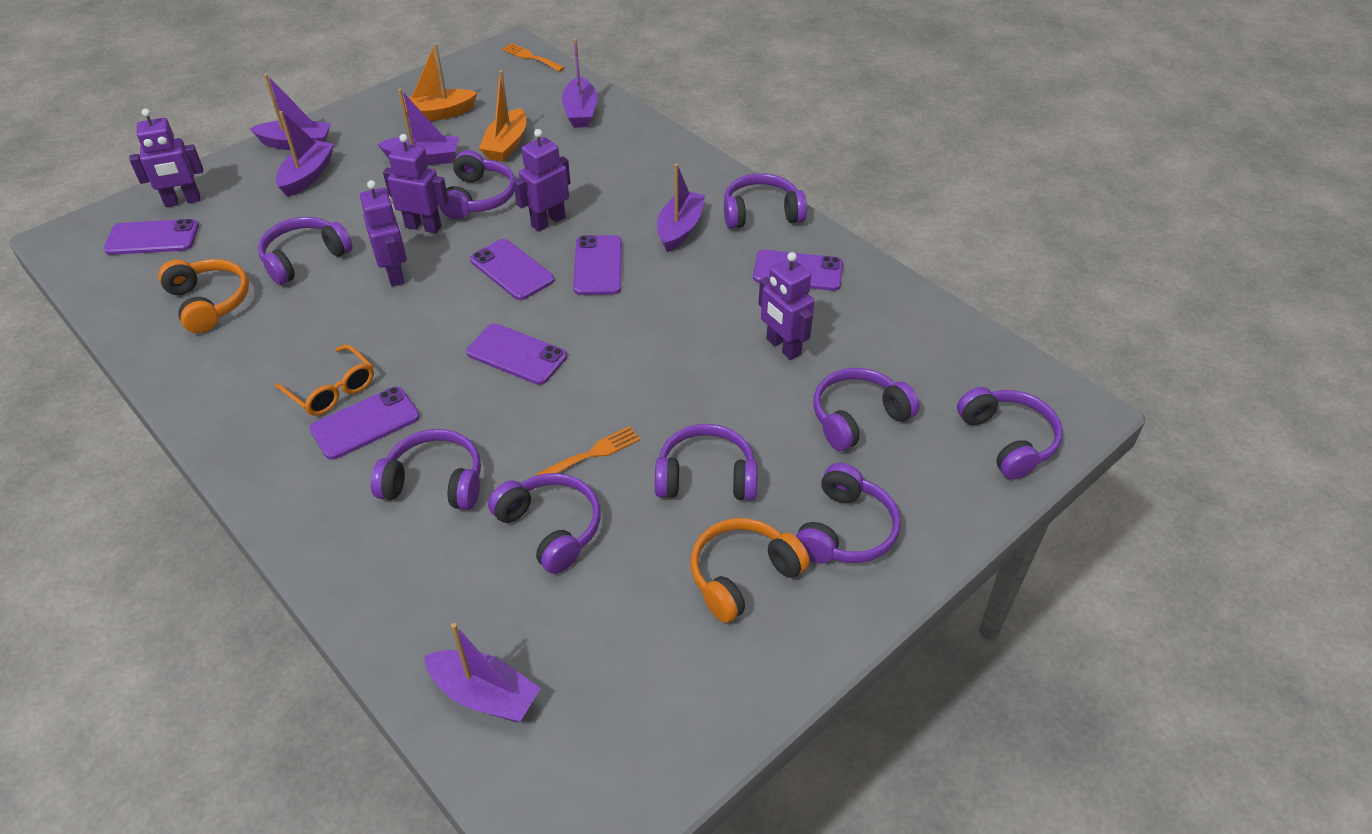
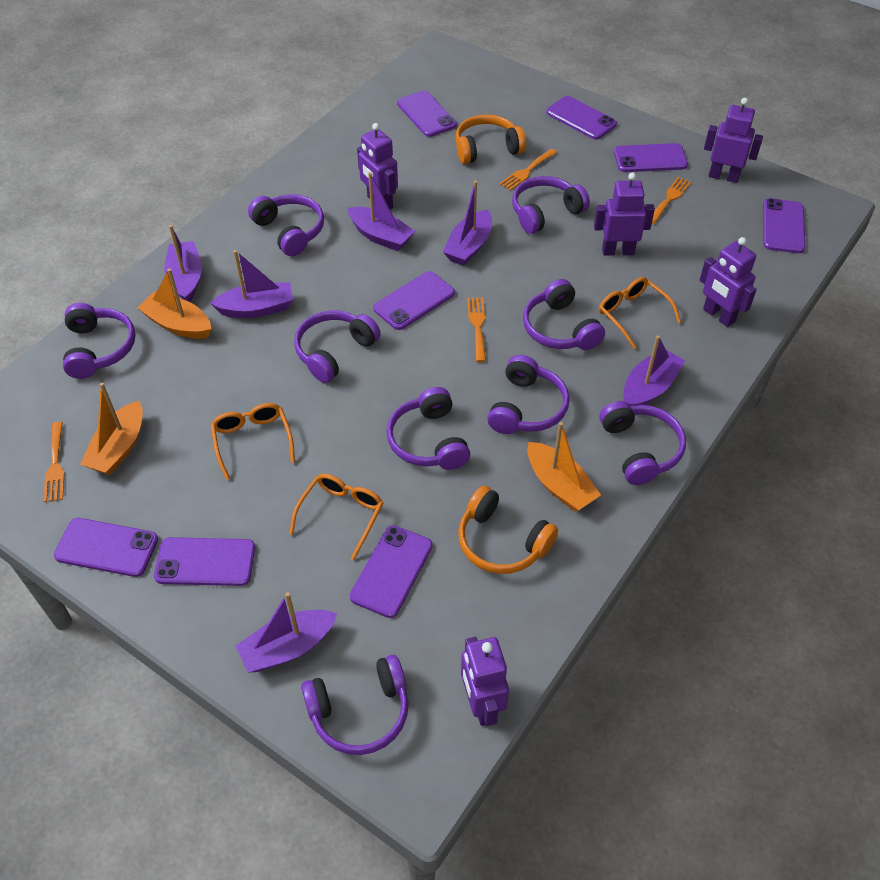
orange boat: 2 -> 3
orange fork: 2 -> 4
orange glasses: 1 -> 3
purple phone: 6 -> 8

